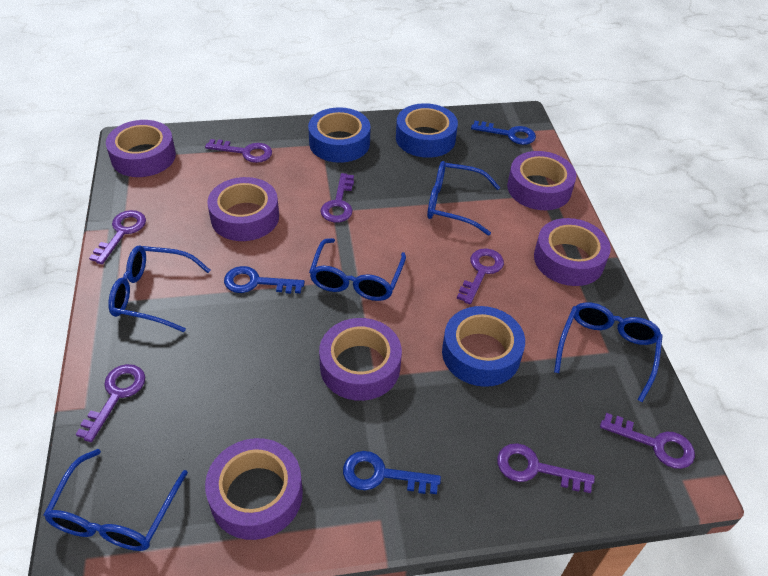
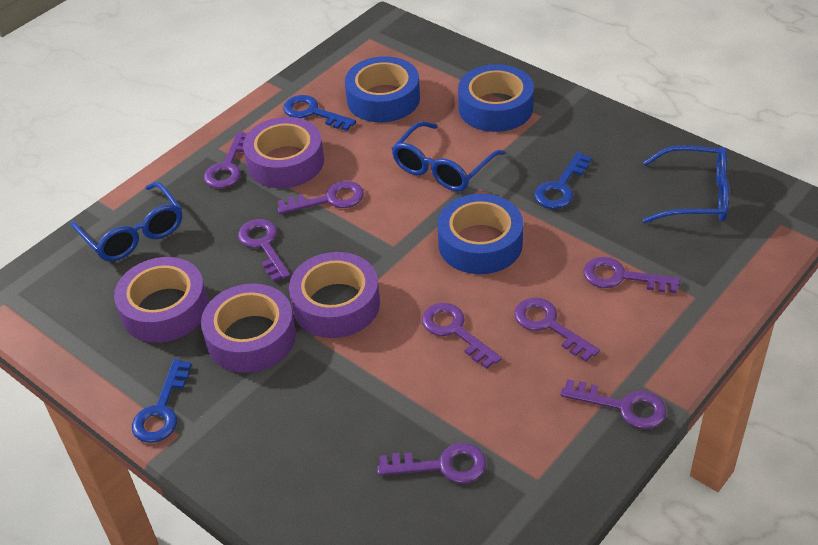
blue glasses: 5 -> 3
purple key: 7 -> 8
purple tape: 6 -> 4

